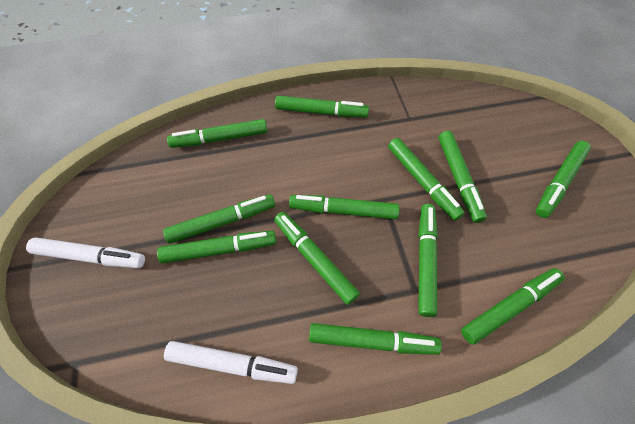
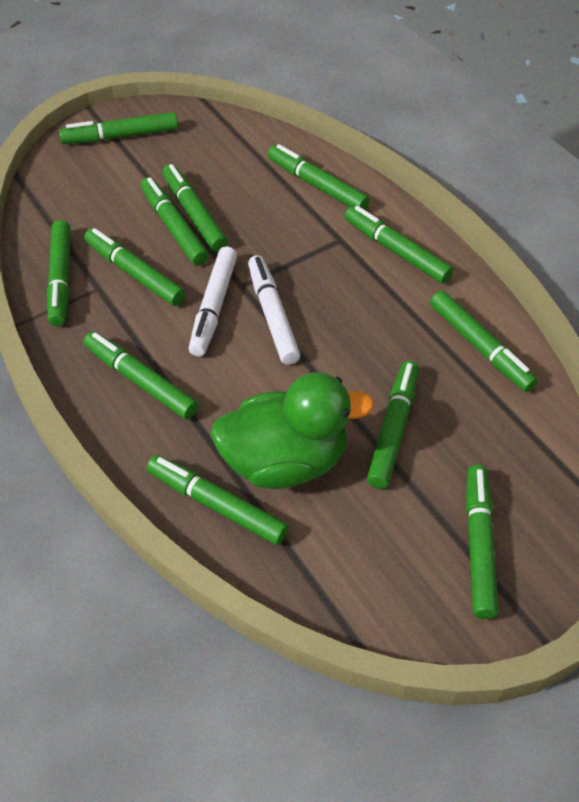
green duck: 0 -> 1

